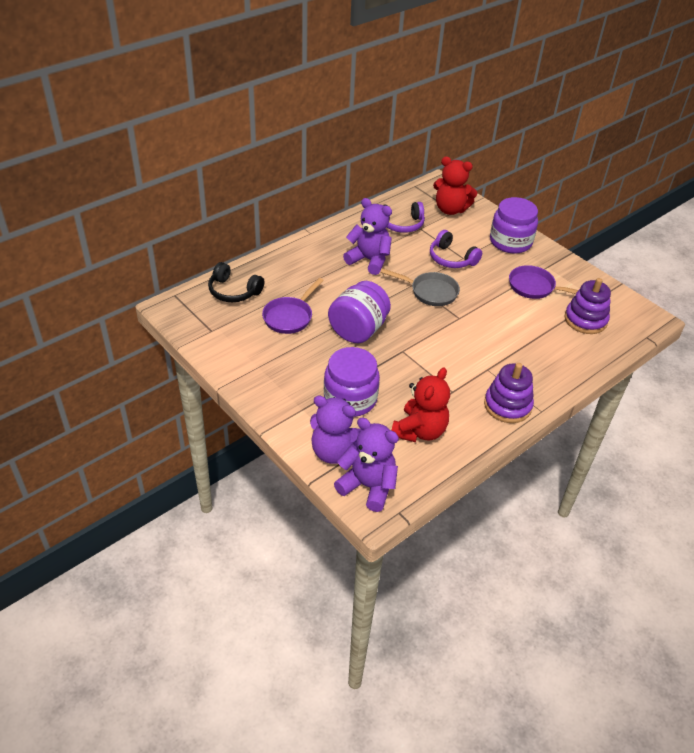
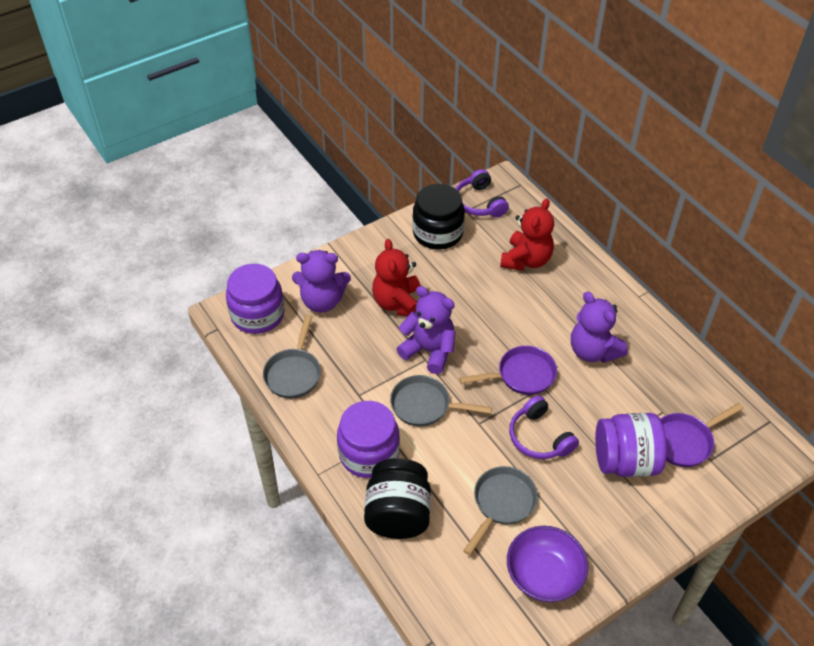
black headphones: 1 -> 0
black jar: 0 -> 2
grey pan: 1 -> 3
purple bowl: 0 -> 1
purple stacking toy: 2 -> 0

